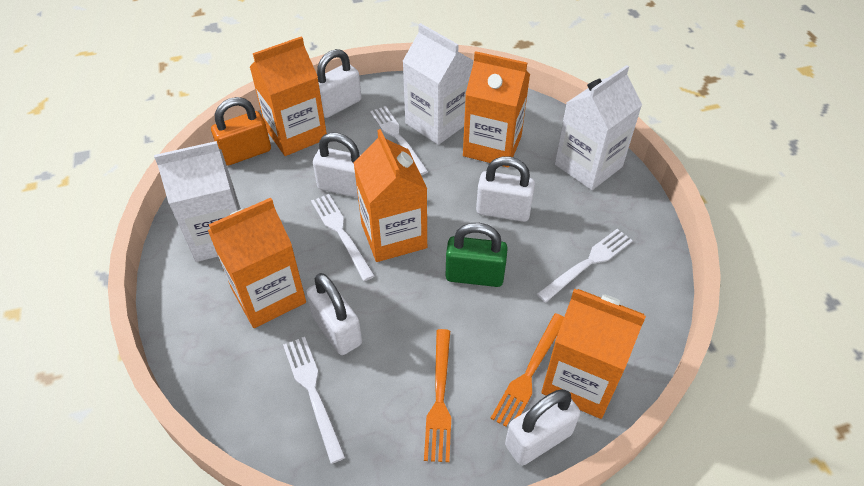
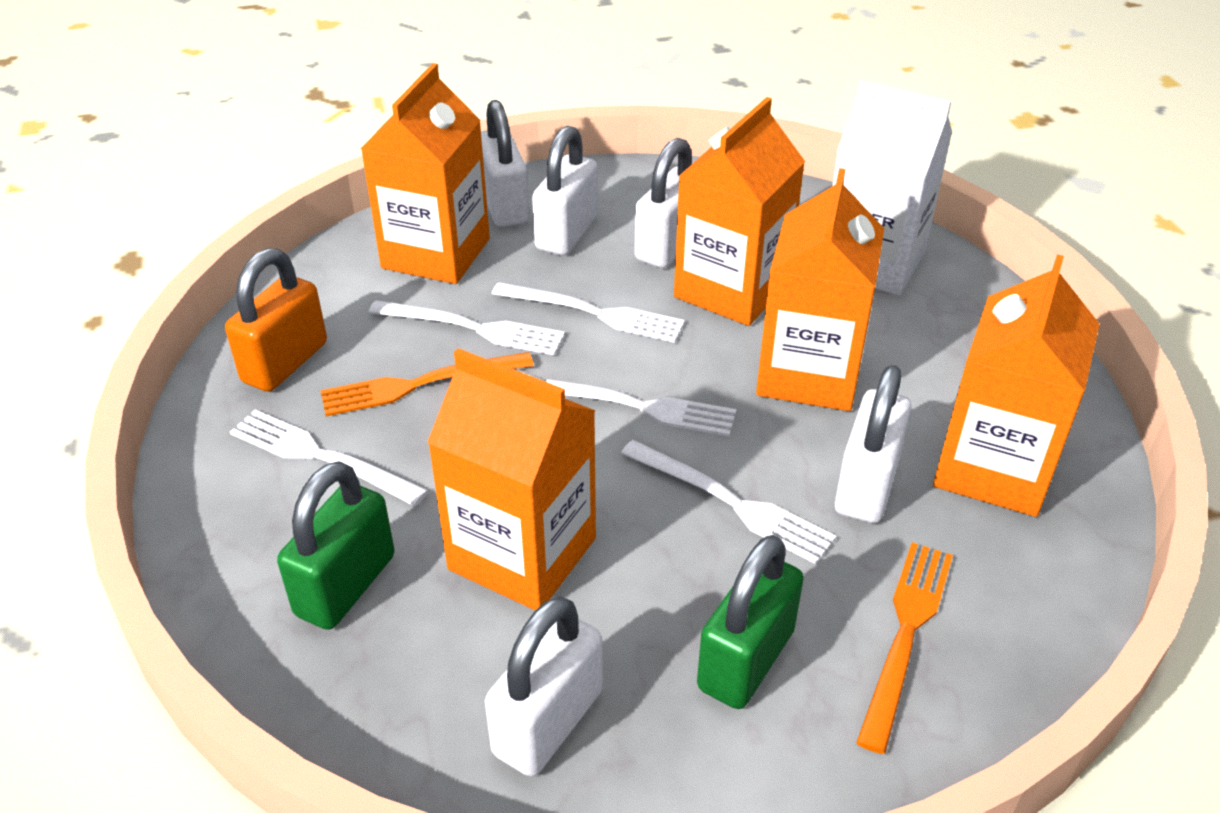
green padlock: 1 -> 2
white carton: 3 -> 1
white fork: 4 -> 5

